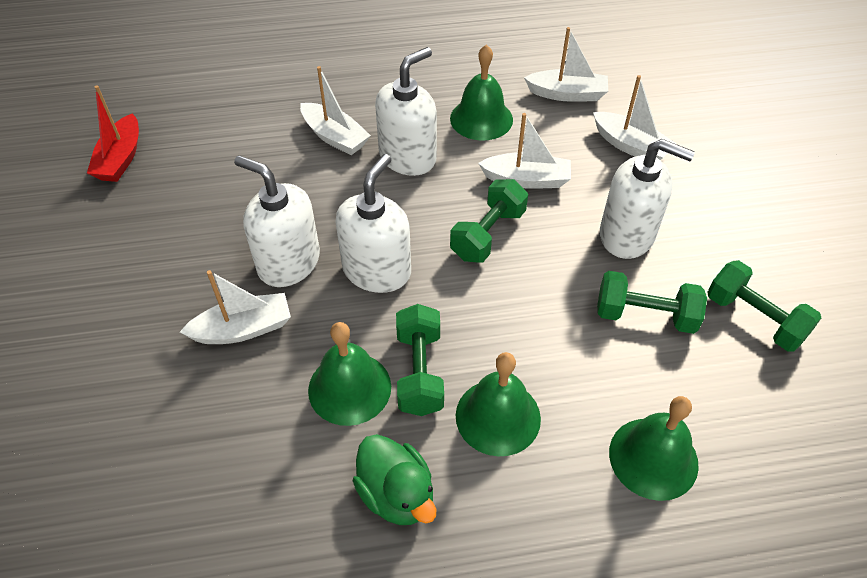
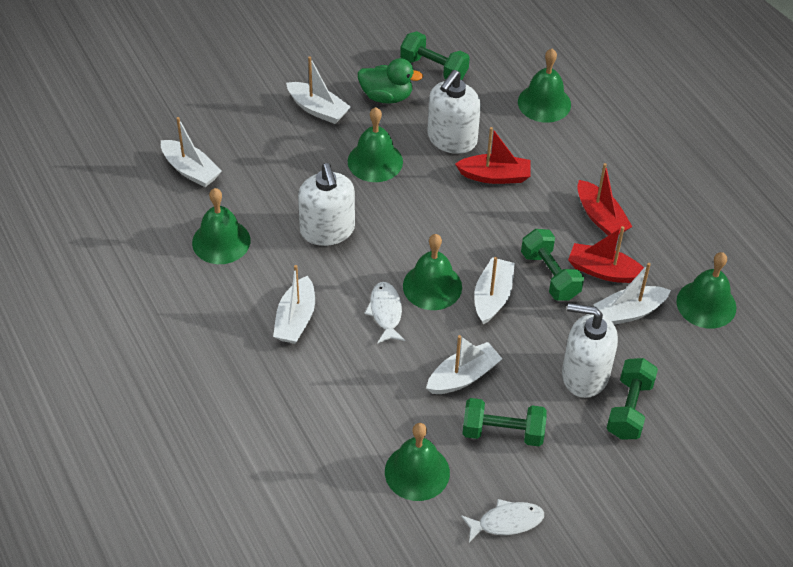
green bell: 4 -> 6
red boat: 1 -> 3
white boat: 5 -> 6
white fish: 0 -> 2
white soap dispenser: 4 -> 3

